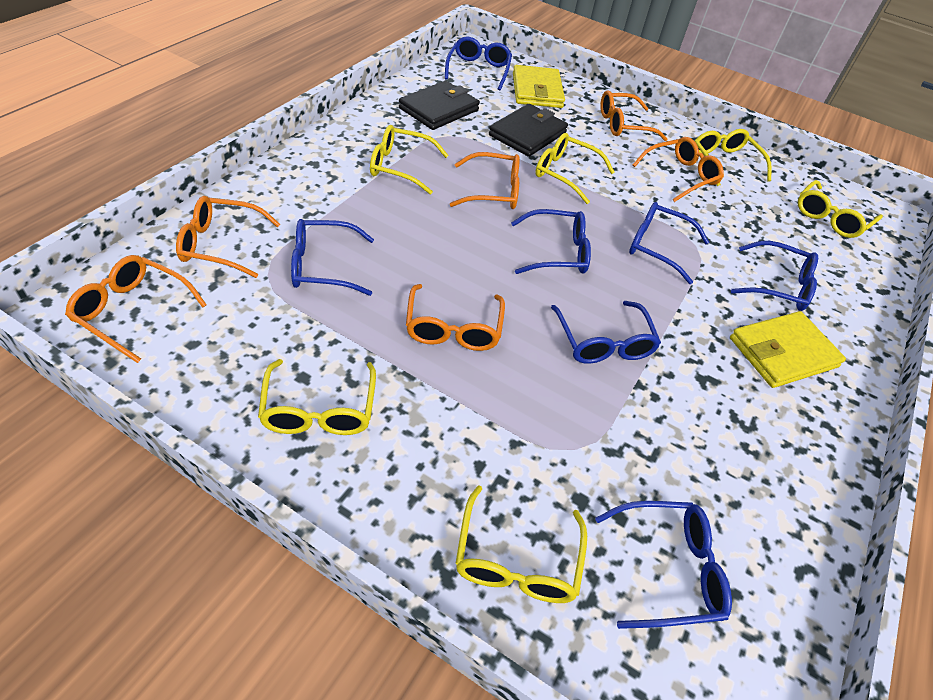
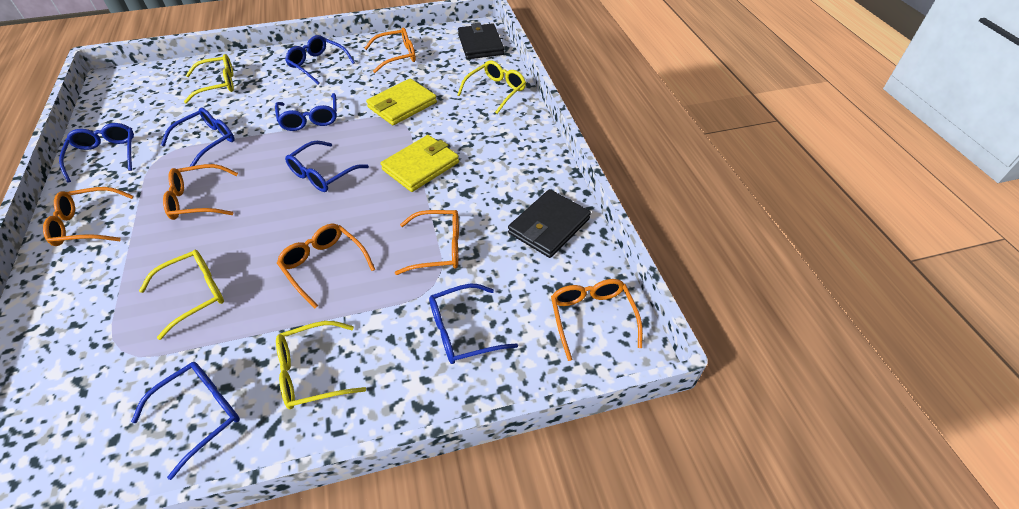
yellow glasses: 6 -> 4

